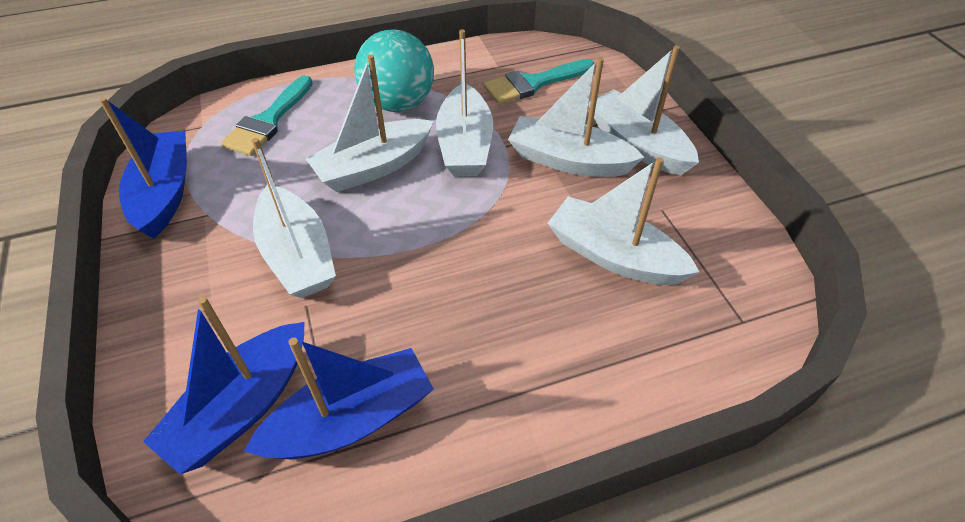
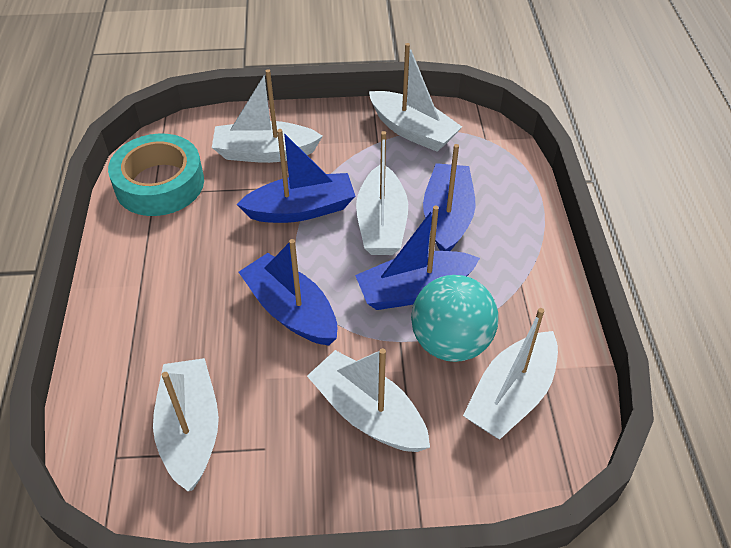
blue boat: 3 -> 4
turquoise brush: 2 -> 0
turquoise tape: 0 -> 1

